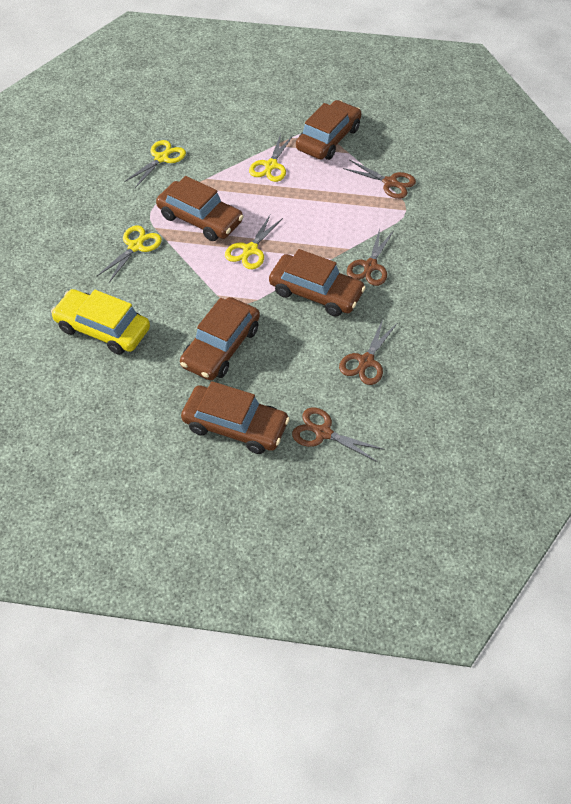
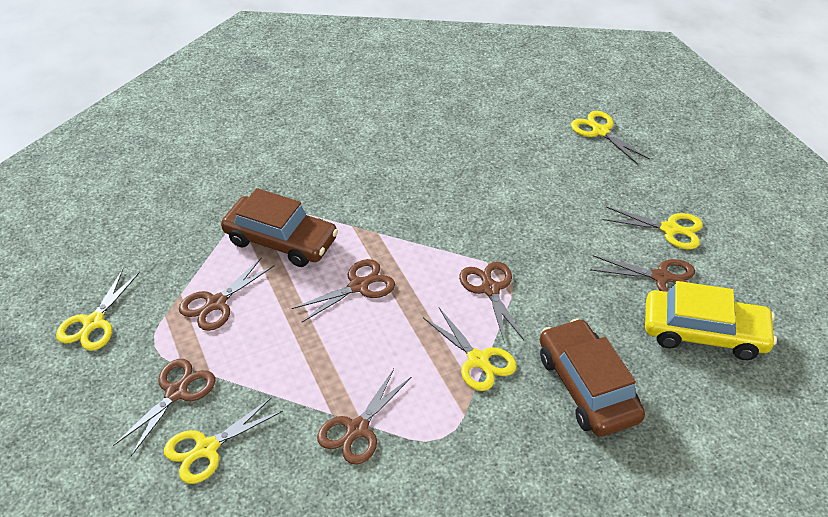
brown car: 5 -> 2
brown scissors: 4 -> 6
yellow scissors: 4 -> 5

